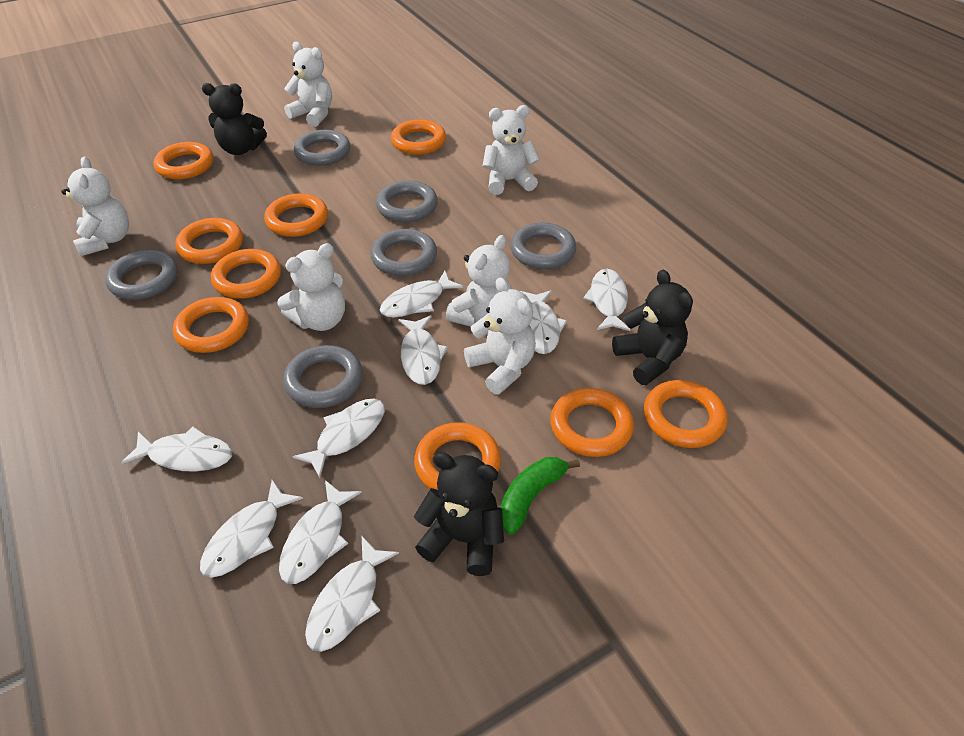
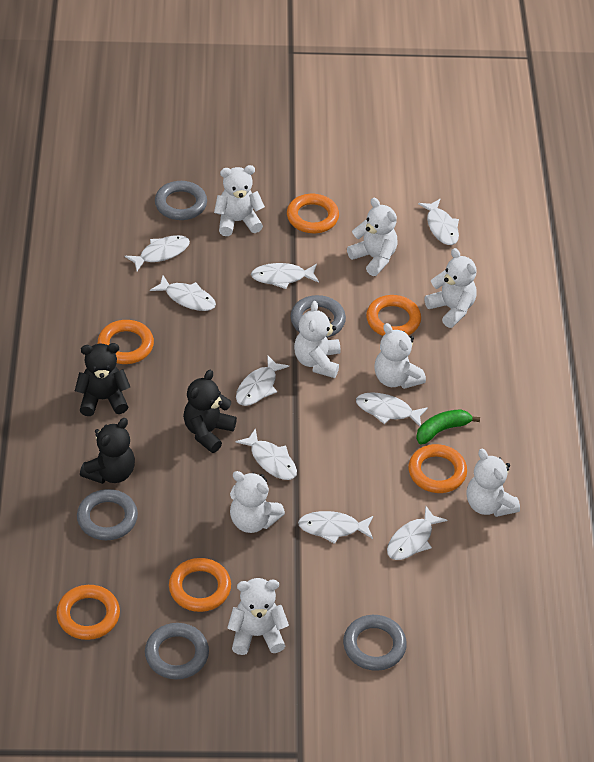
grey ring: 6 -> 5
orange ring: 9 -> 6
white teddy bear: 6 -> 8

